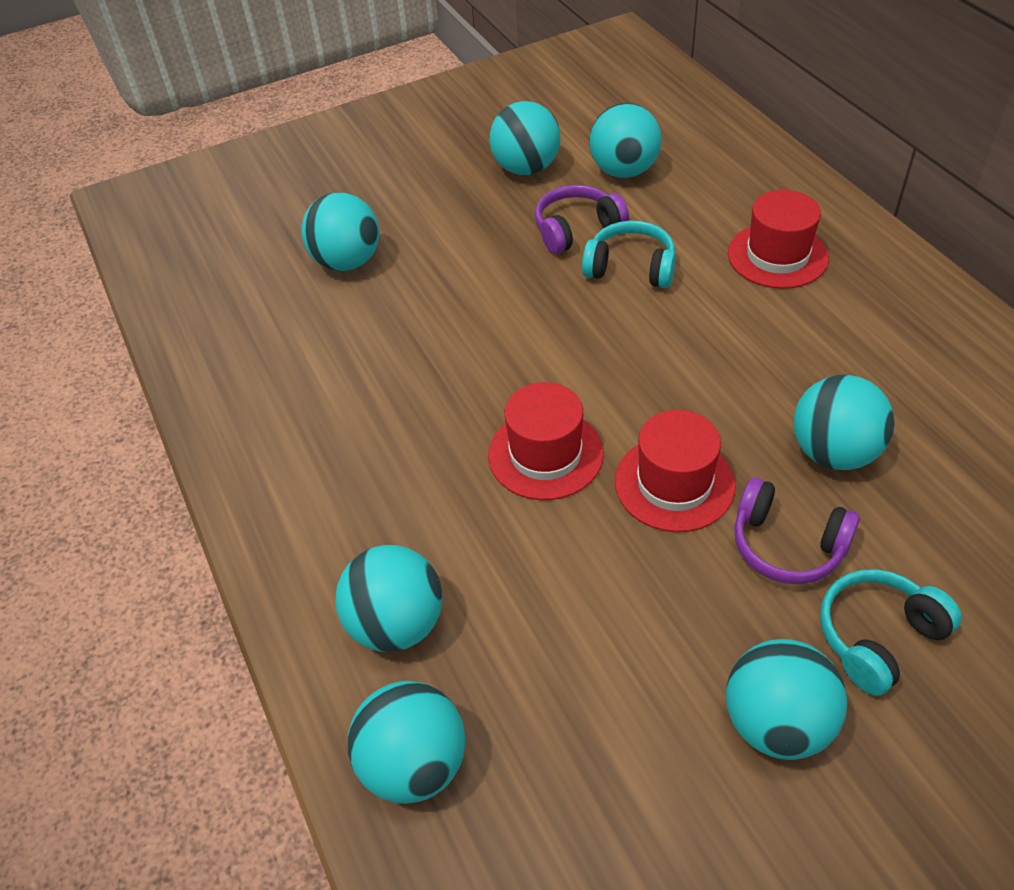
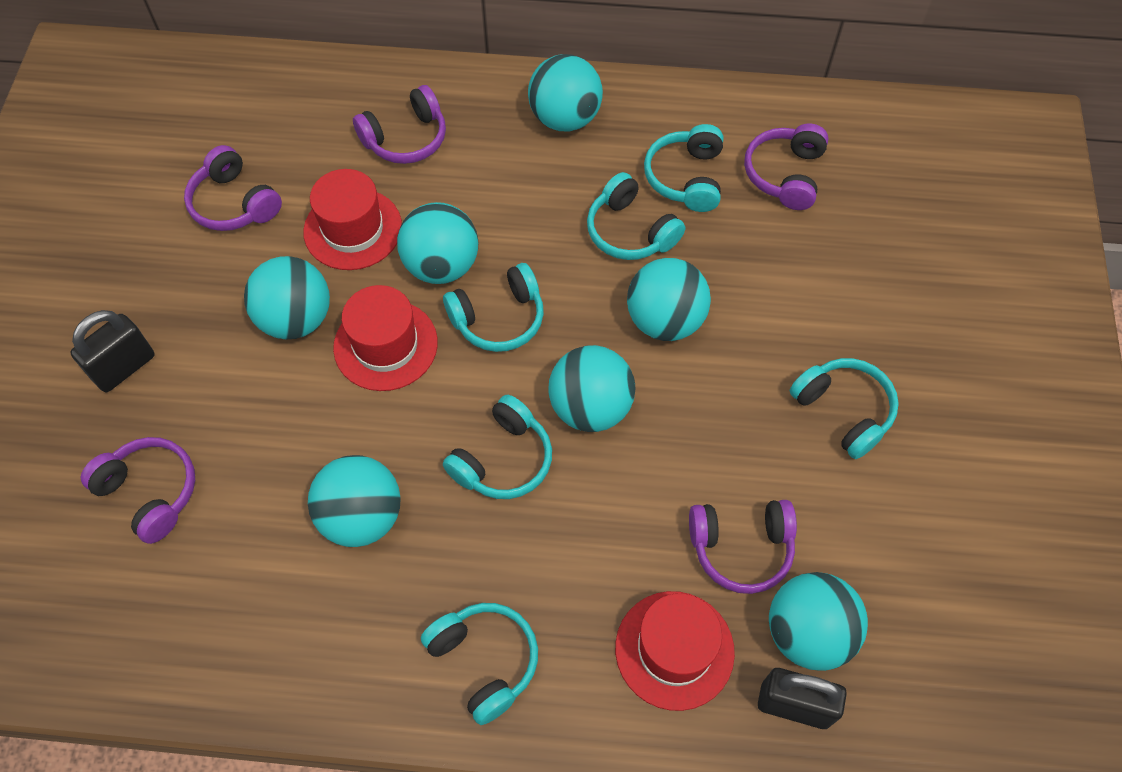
black padlock: 0 -> 2
purple headphones: 2 -> 5
turquoise headphones: 2 -> 6

